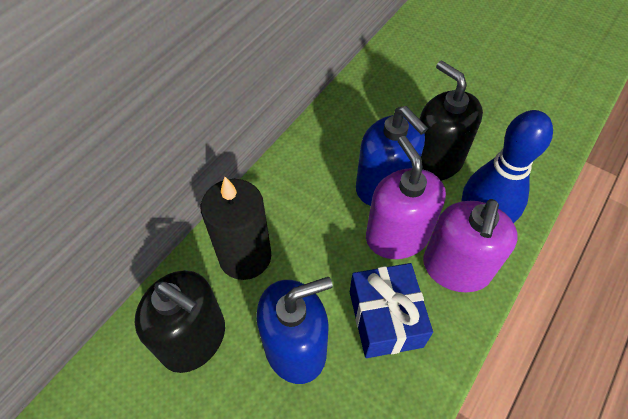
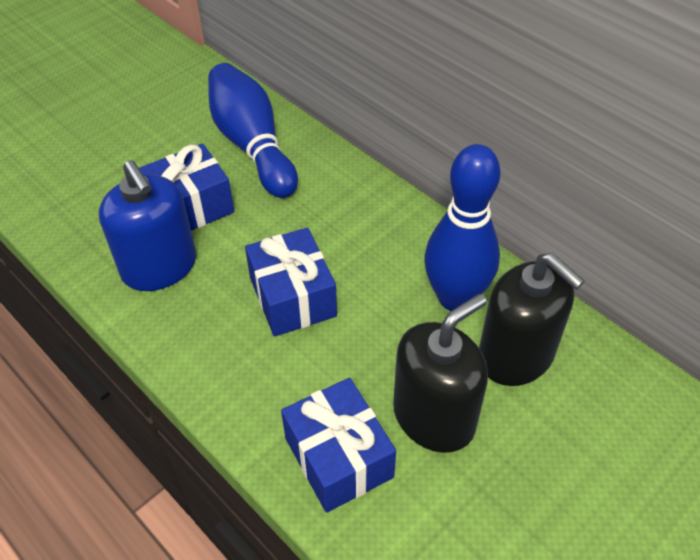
black candle: 1 -> 0
blue bowling pin: 1 -> 2
blue gift: 1 -> 3
blue soap dispenser: 2 -> 1
purple soap dispenser: 2 -> 0

